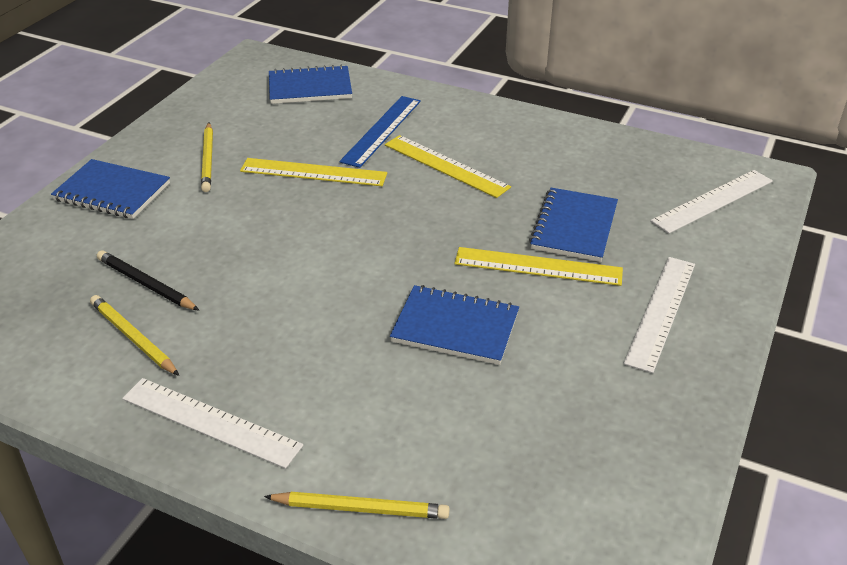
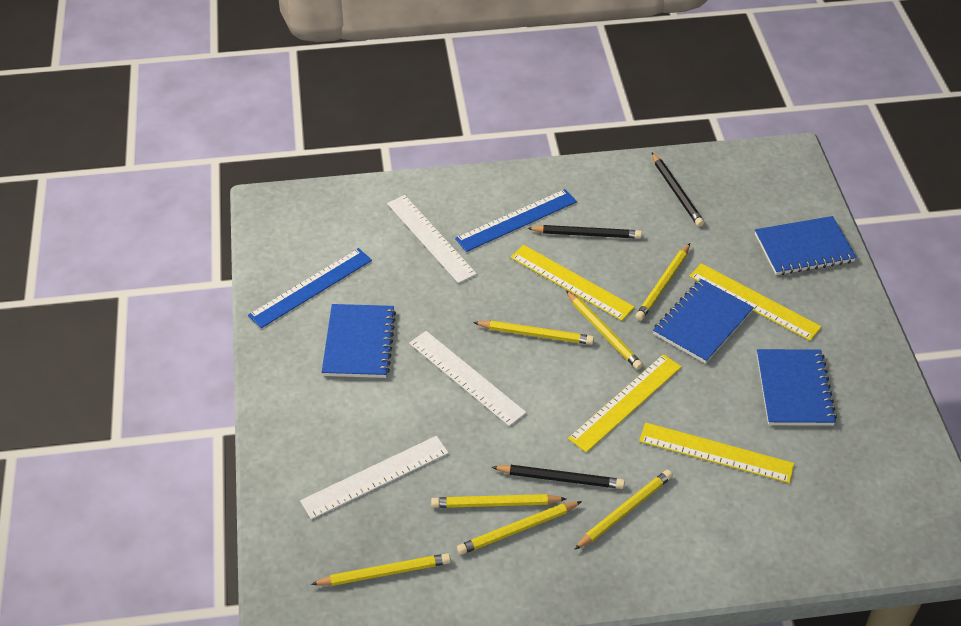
black pencil: 1 -> 3
blue ruler: 1 -> 2
yellow pencil: 3 -> 7
yellow ruler: 3 -> 4

